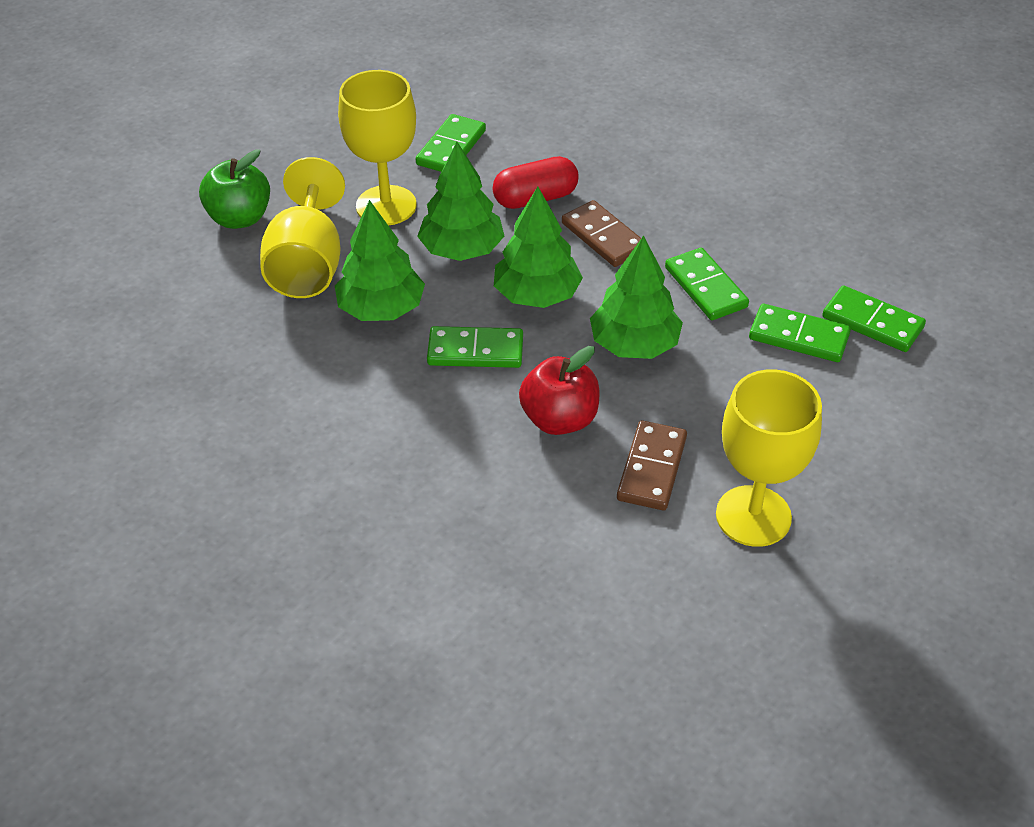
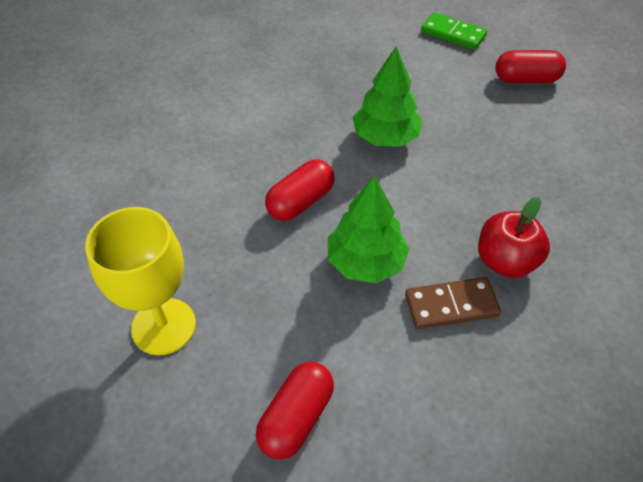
brown domino: 2 -> 1
green apple: 1 -> 0
green domino: 5 -> 1
green tree: 4 -> 2
red capsule: 1 -> 3
yellow goblet: 3 -> 1

